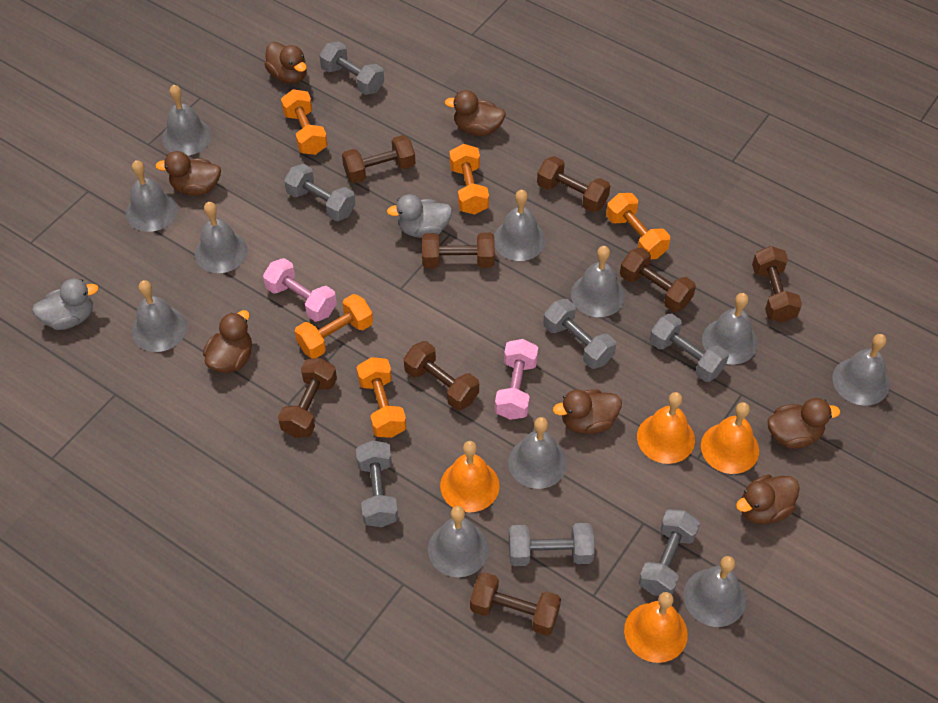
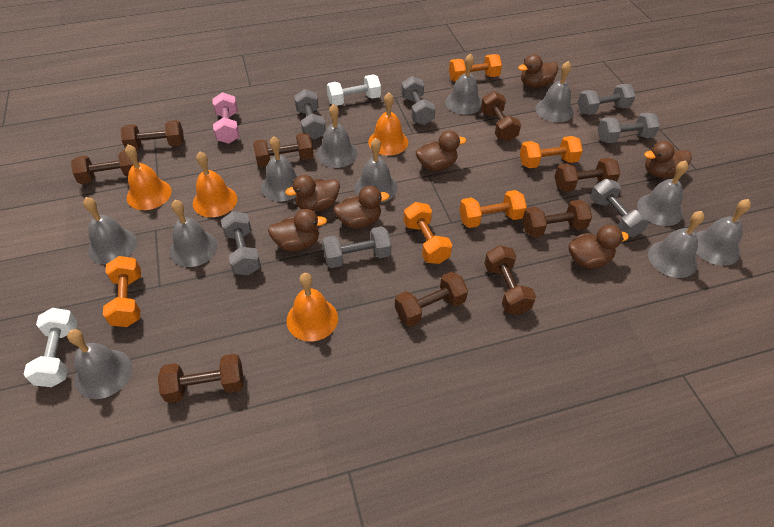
brown dumbbell: 8 -> 9
grey duck: 2 -> 0
pink dumbbell: 2 -> 1
white dumbbell: 0 -> 2

